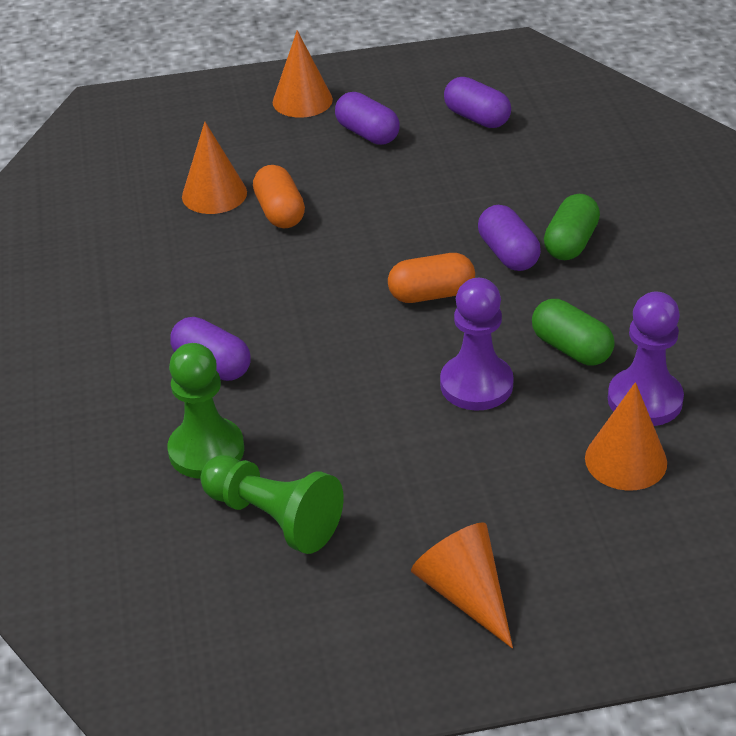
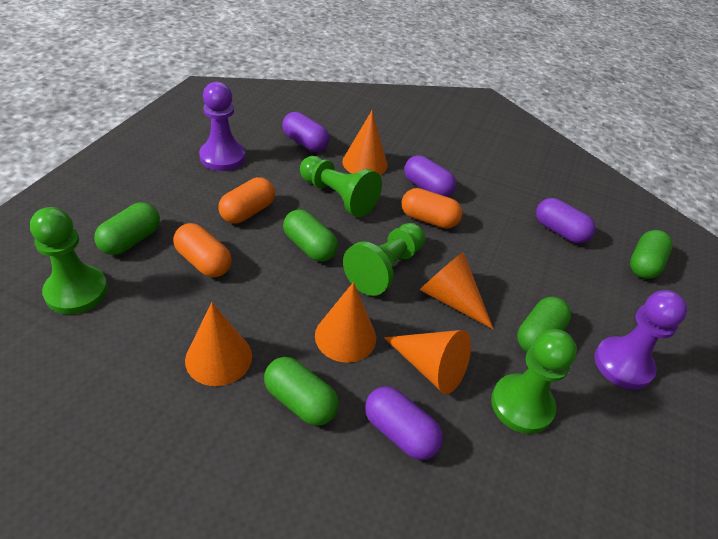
green capsule: 2 -> 5
green pawn: 2 -> 4
orange capsule: 2 -> 3
orange cone: 4 -> 5

